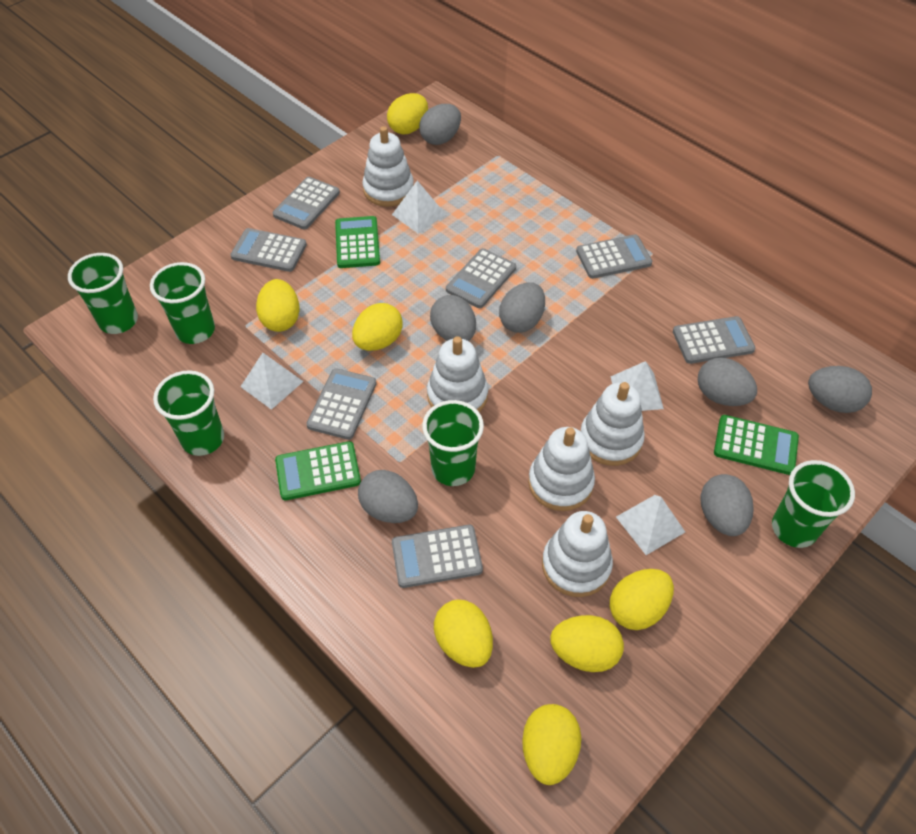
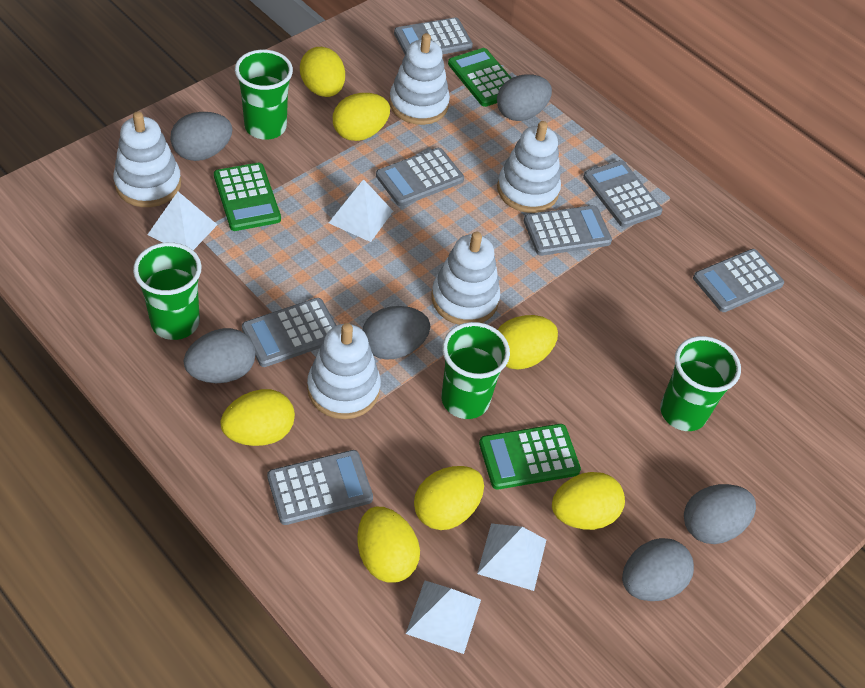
green cup: 5 -> 4
grey egg: 7 -> 6

